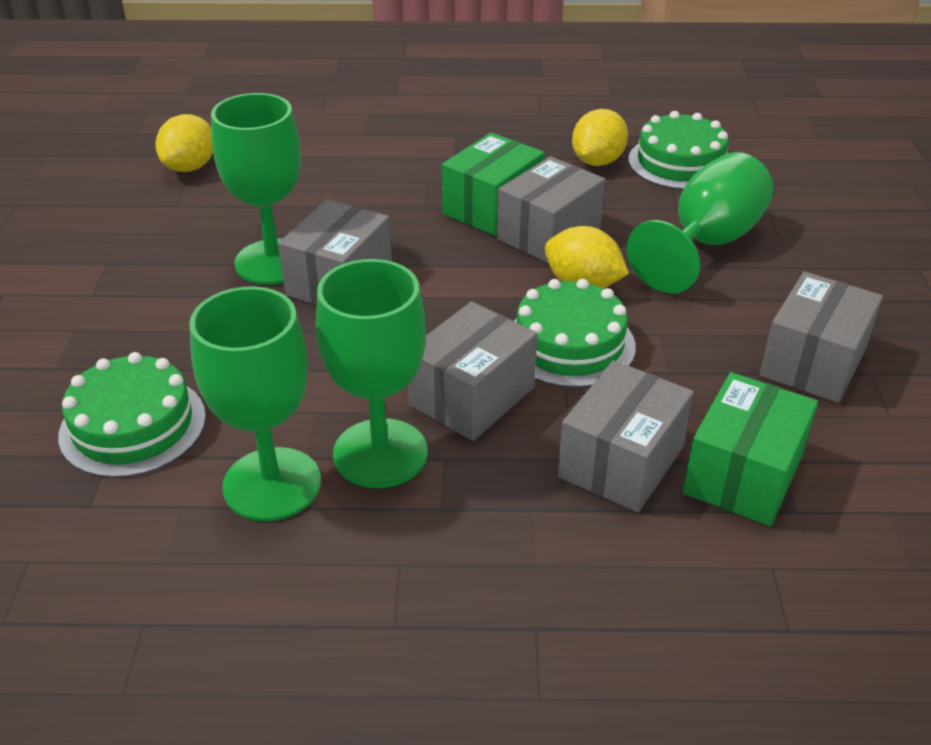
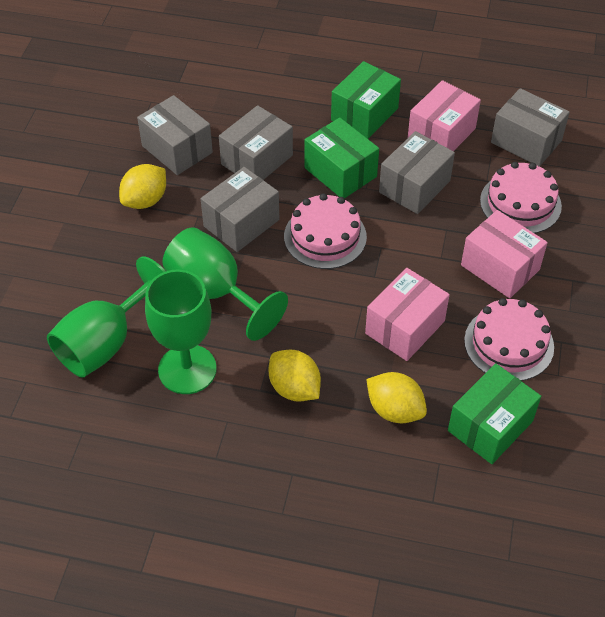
green box: 2 -> 3
green cake: 3 -> 0
green goblet: 4 -> 3
pink box: 0 -> 3
pink cake: 0 -> 3

